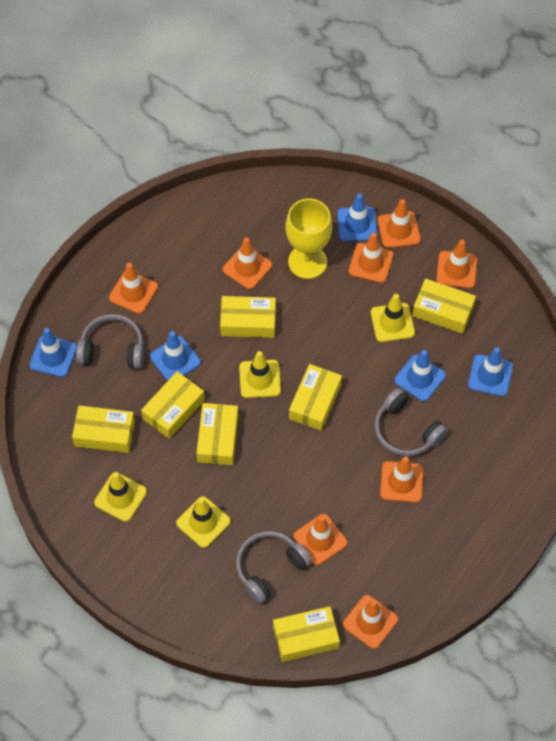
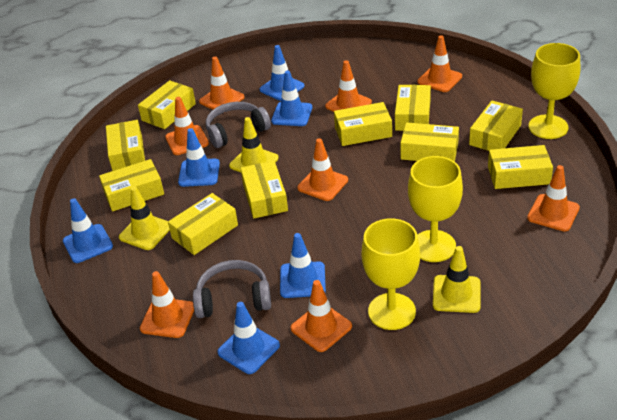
blue traffic cone: 5 -> 6
grey headphones: 3 -> 2
yellow box: 7 -> 10
yellow goblet: 1 -> 3
yellow traffic cone: 4 -> 3

